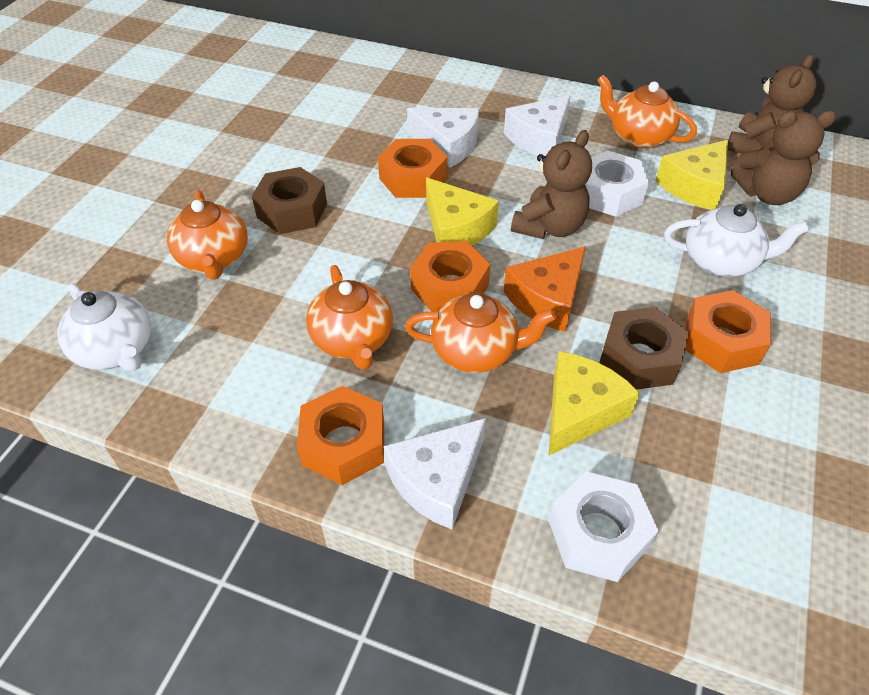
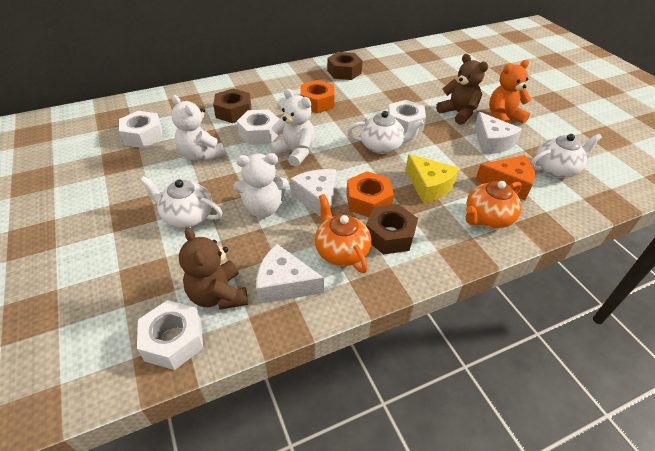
brown nut: 2 -> 3
brown teddy bear: 3 -> 2
orange nut: 4 -> 2
orange teapot: 4 -> 2
orange teddy bear: 0 -> 1
white nut: 2 -> 4
white teapot: 2 -> 3
white teddy bear: 0 -> 3
yellow cheese: 3 -> 1

